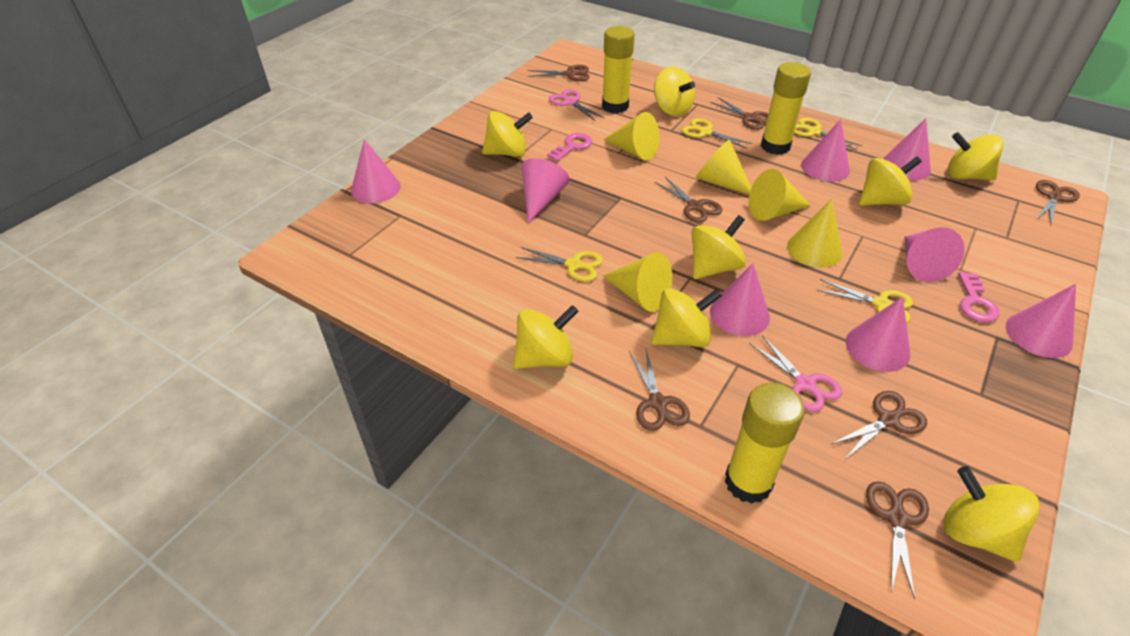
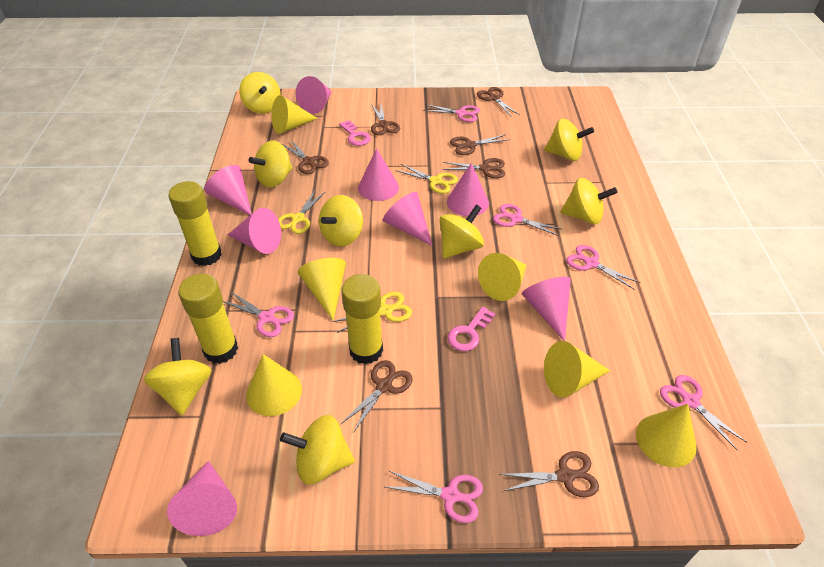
pink scissors: 2 -> 6
yellow cone: 5 -> 6
yellow scissors: 4 -> 3

